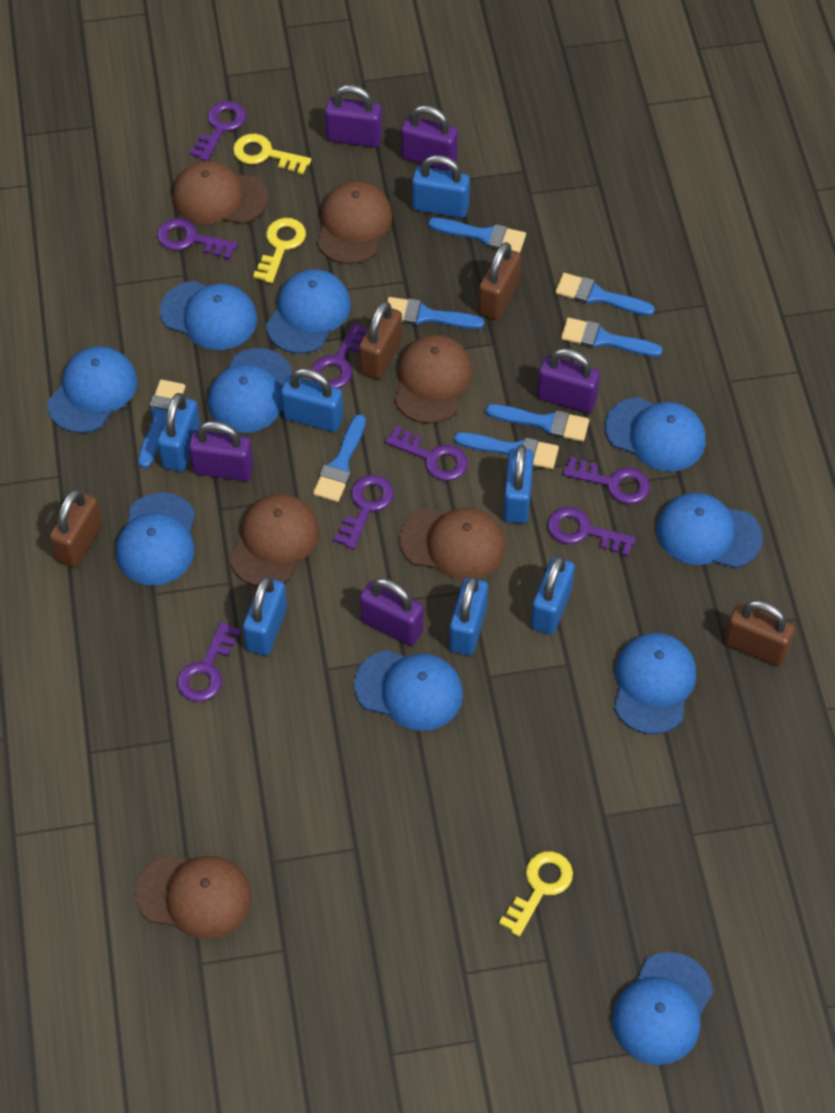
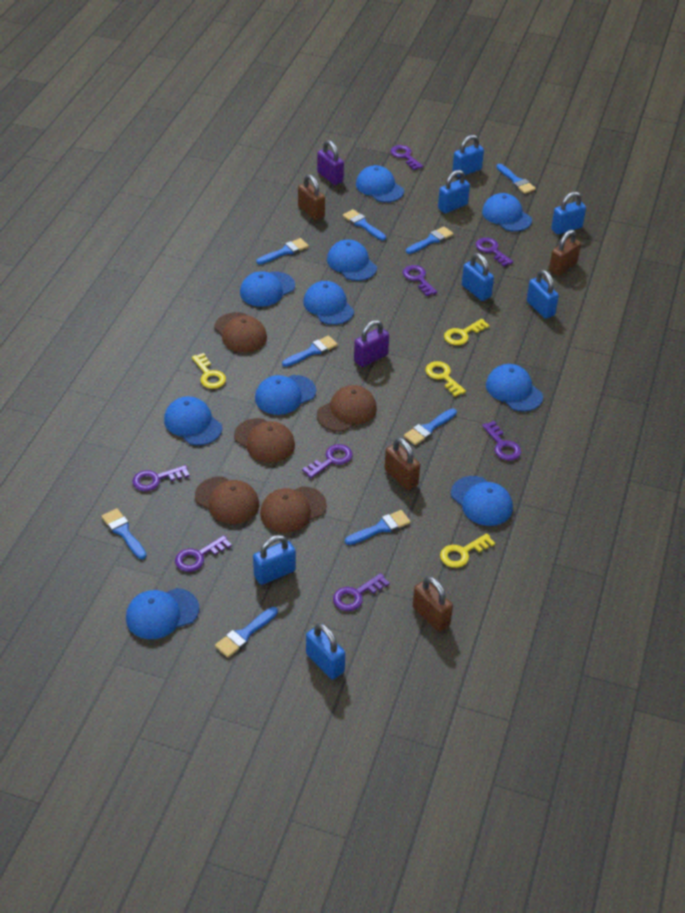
blue brush: 8 -> 9
brown cap: 6 -> 5
purple padlock: 5 -> 2
yellow key: 3 -> 4

